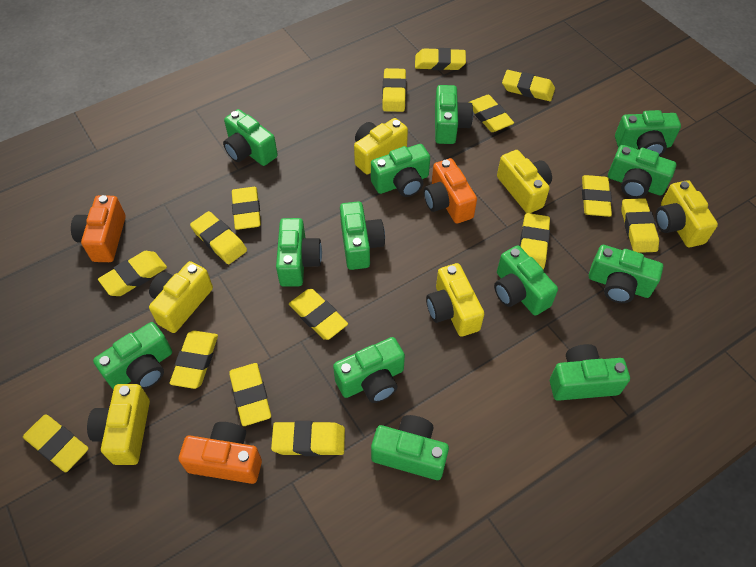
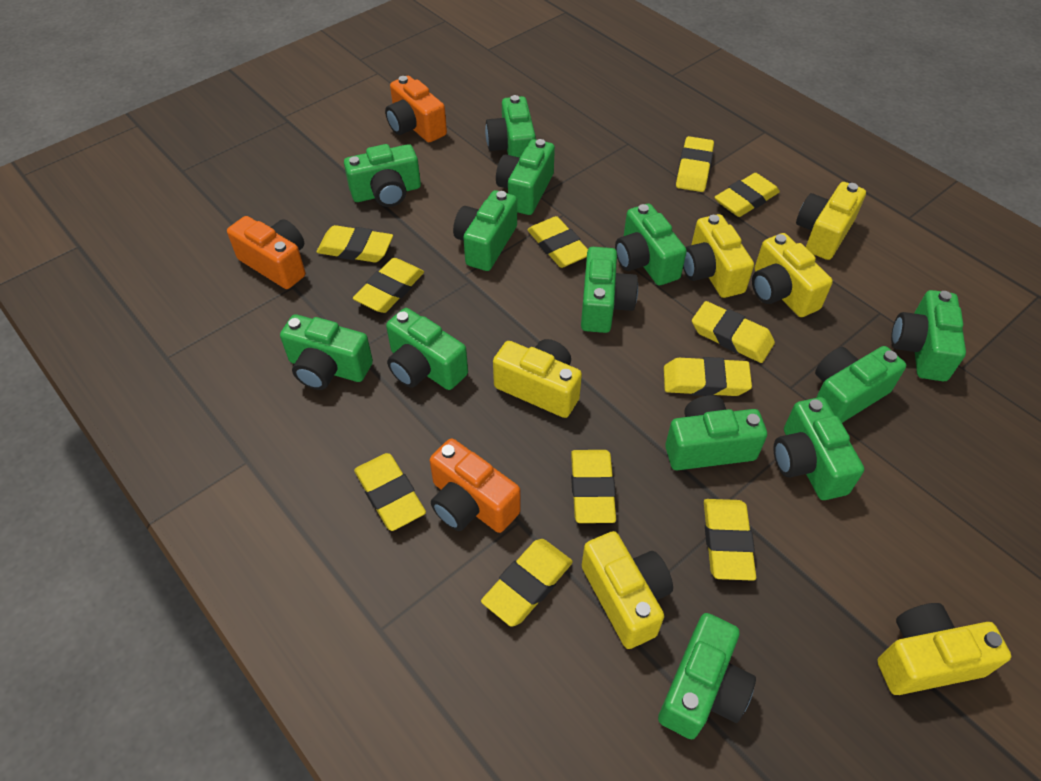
yellow eraser: 15 -> 11

